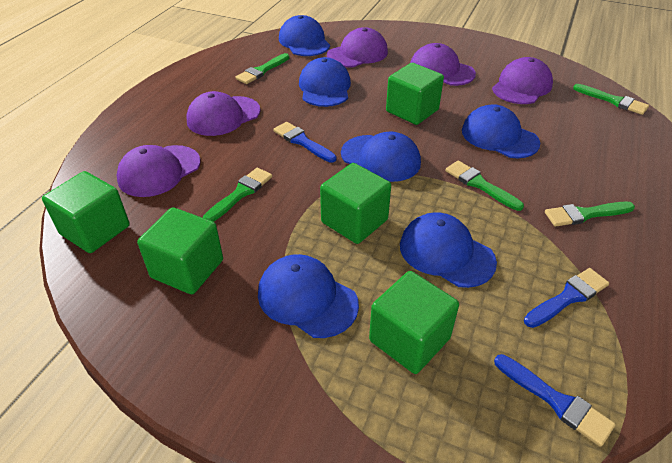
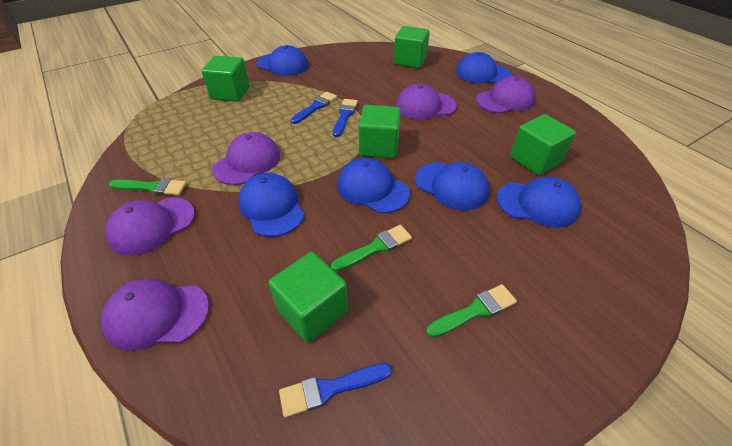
green brush: 5 -> 3

